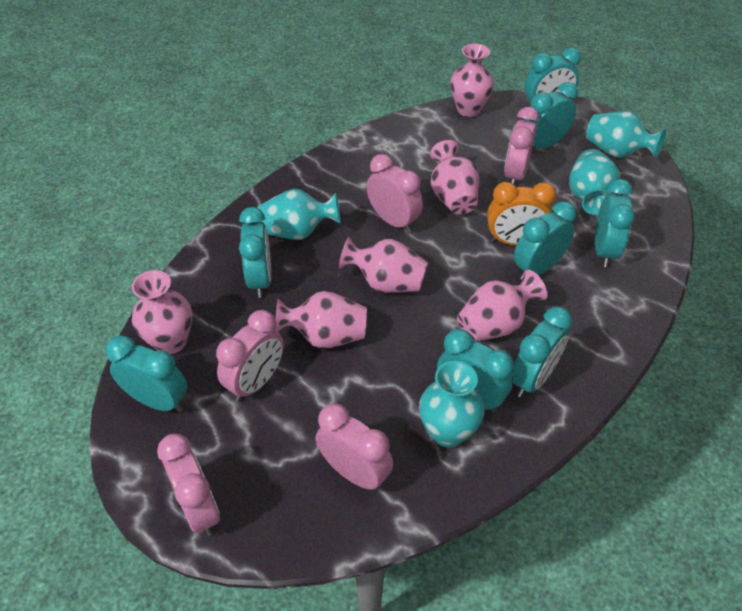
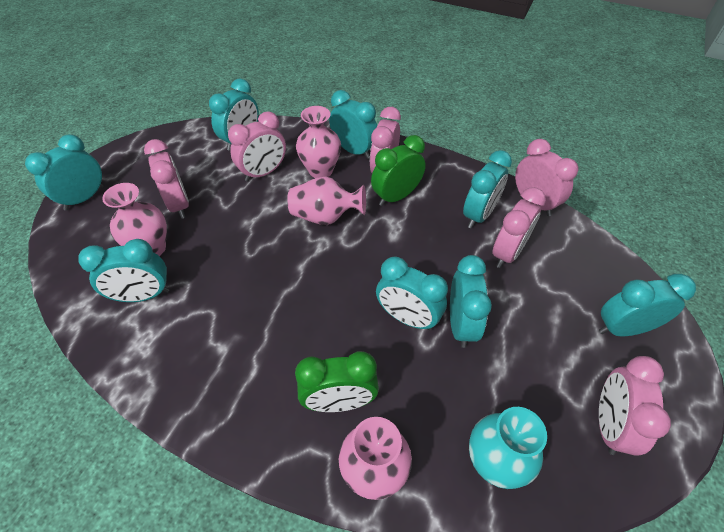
green clock: 0 -> 2
orange clock: 1 -> 0
pink clock: 5 -> 6
pink vase: 6 -> 4
turquoise vase: 4 -> 1

